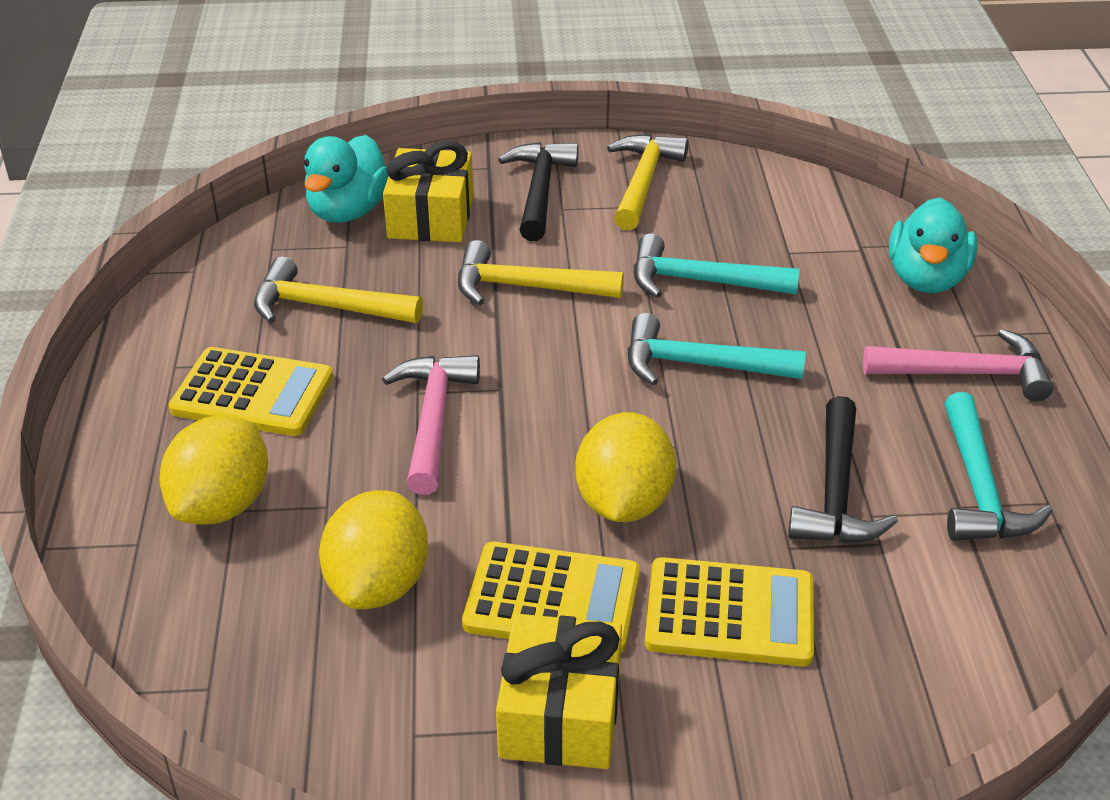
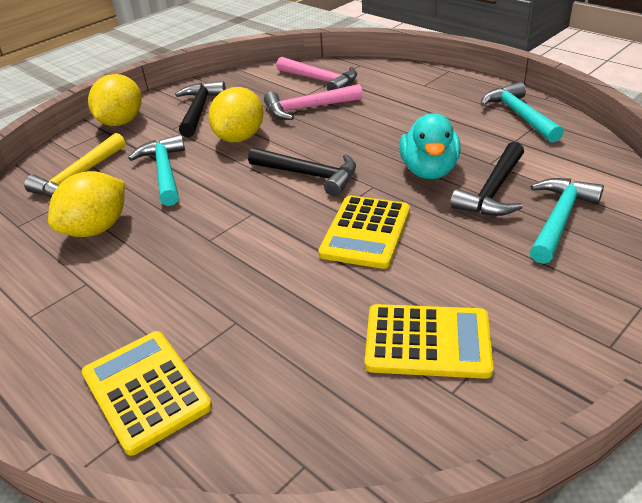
black hammer: 2 -> 3
turquoise duck: 2 -> 1
yellow gift: 2 -> 0
yellow hammer: 3 -> 1

